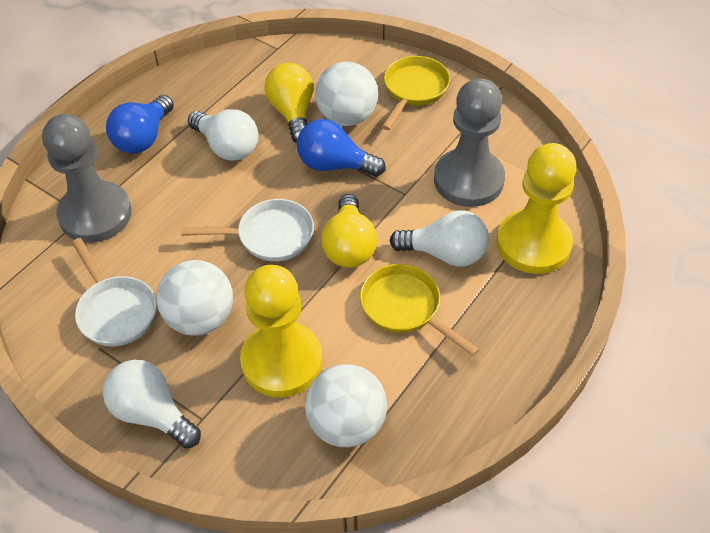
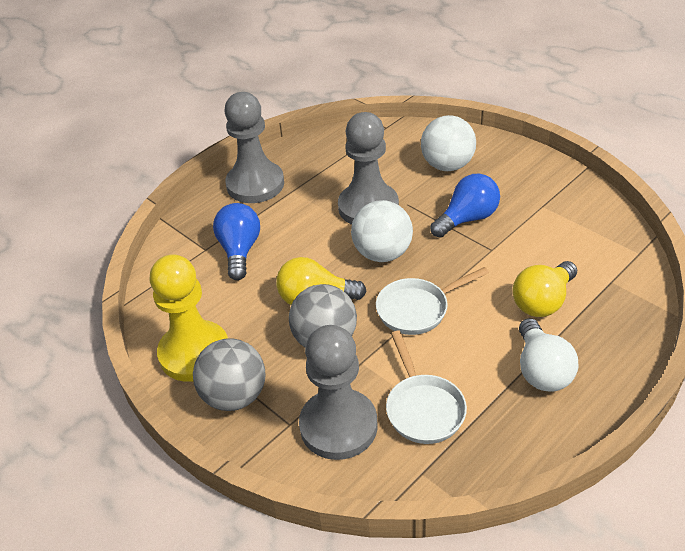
grey ball: 0 -> 2
grey pawn: 2 -> 3
white ball: 3 -> 2
white light bulb: 3 -> 1
yellow pan: 2 -> 0
yellow pawn: 2 -> 1

